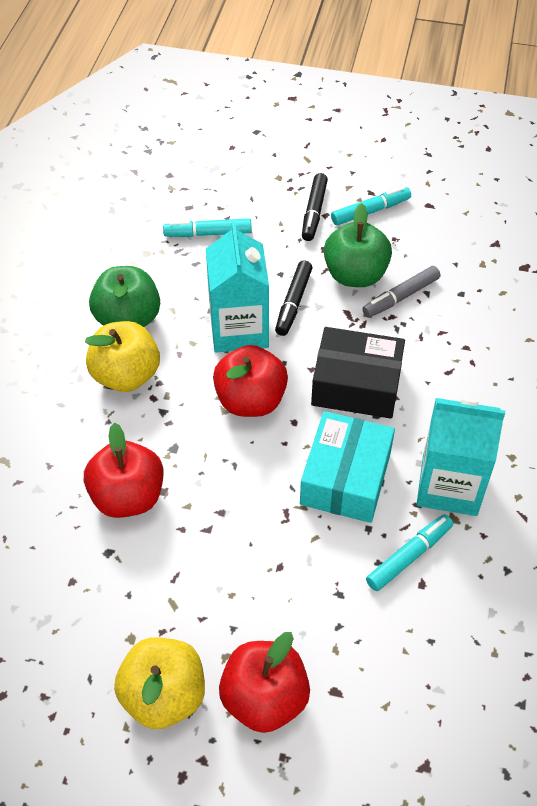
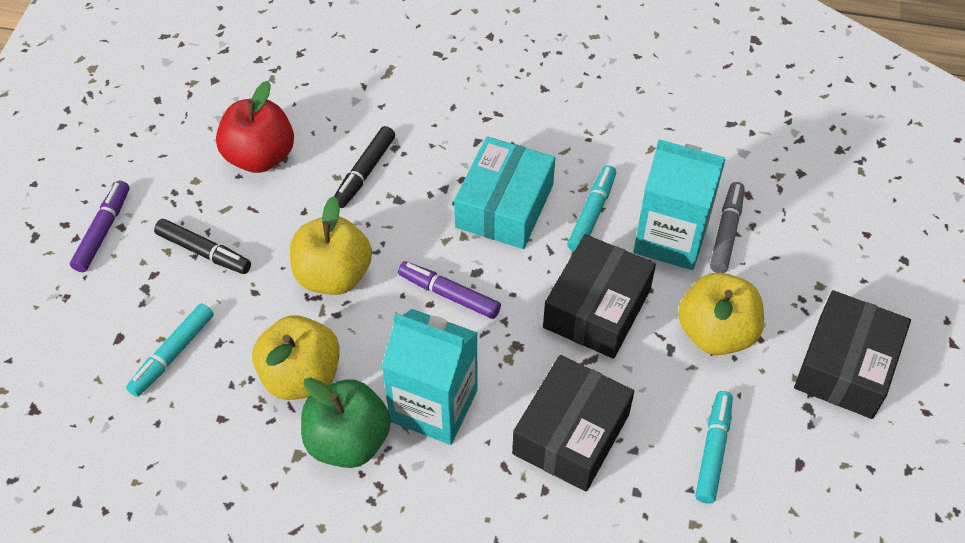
black box: 1 -> 3
green apple: 2 -> 1
purple marker: 0 -> 2
red apple: 3 -> 1
yellow apple: 2 -> 3

